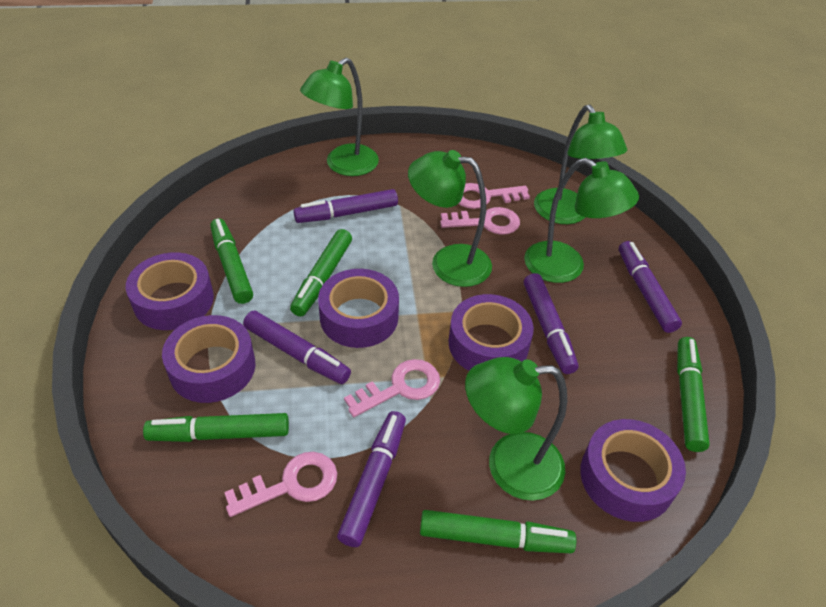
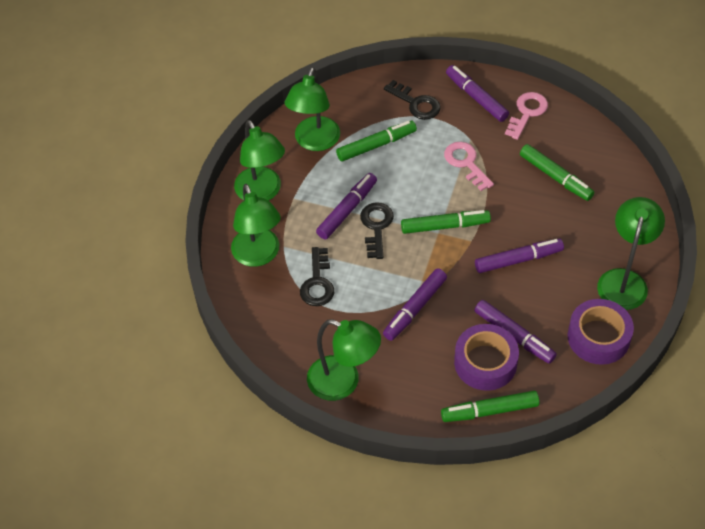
black key: 0 -> 3
green marker: 5 -> 4
pink key: 4 -> 2
purple tape: 5 -> 2

